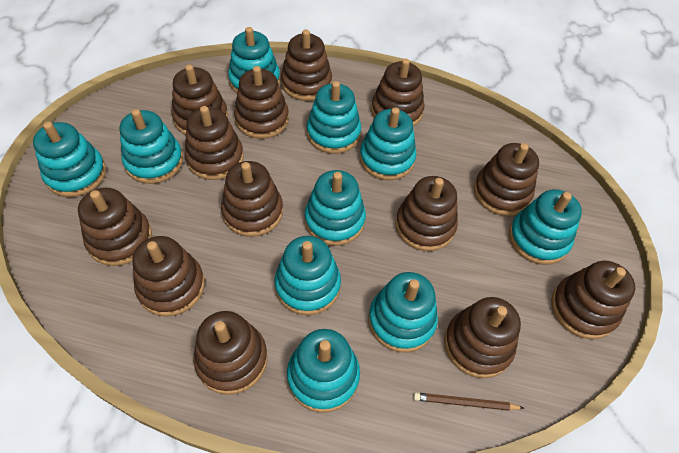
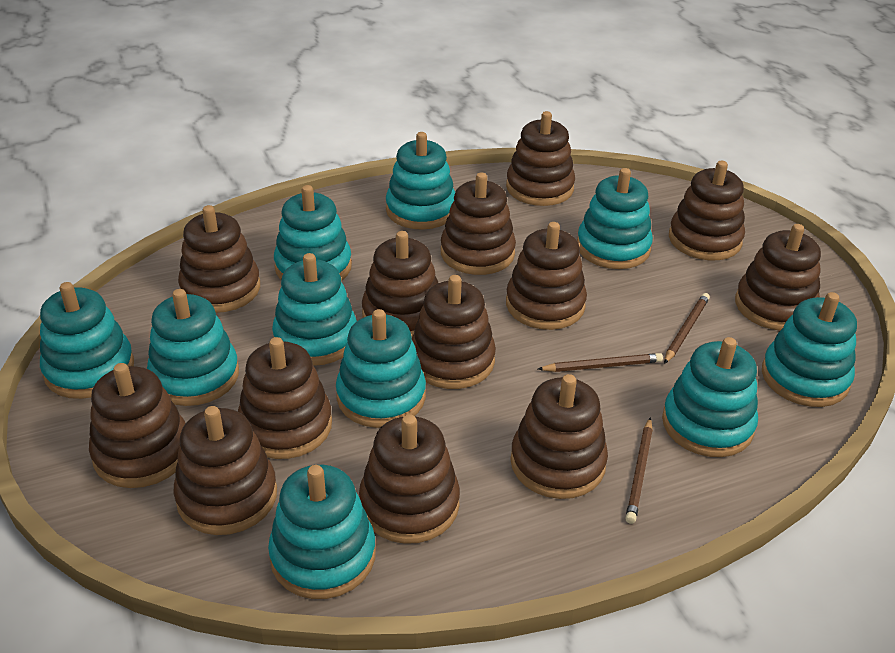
brown pencil: 1 -> 3

